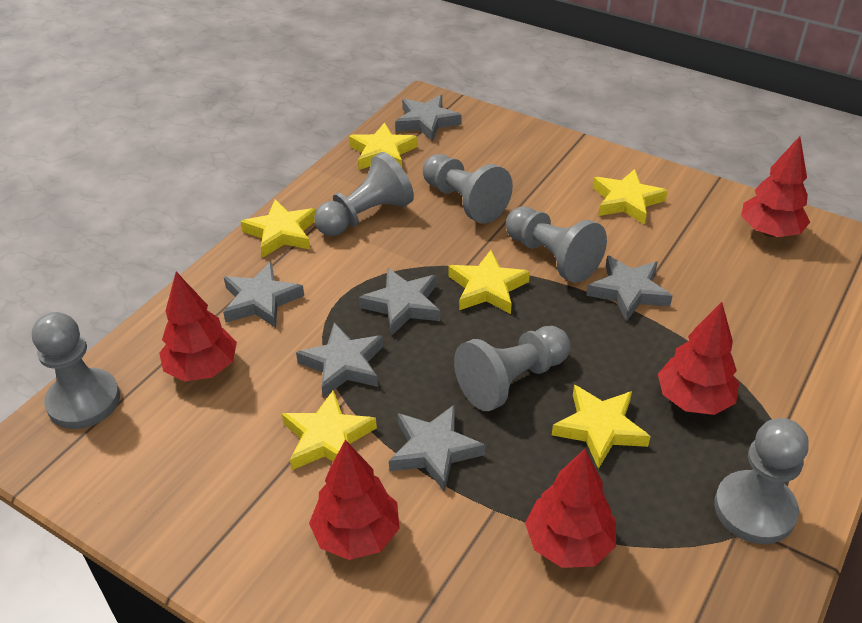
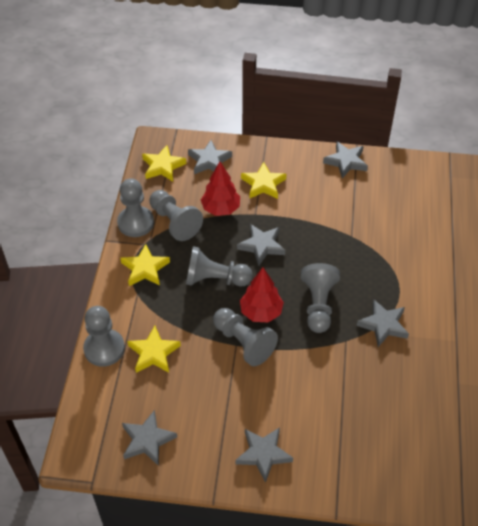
red tree: 5 -> 2
yellow star: 6 -> 4

